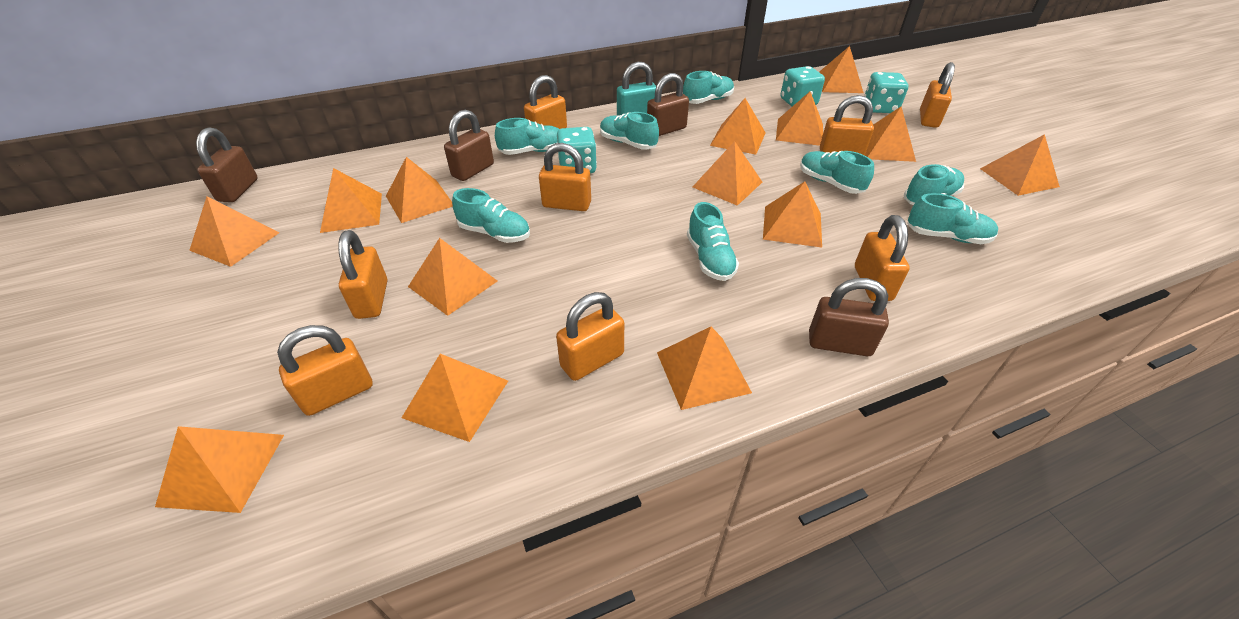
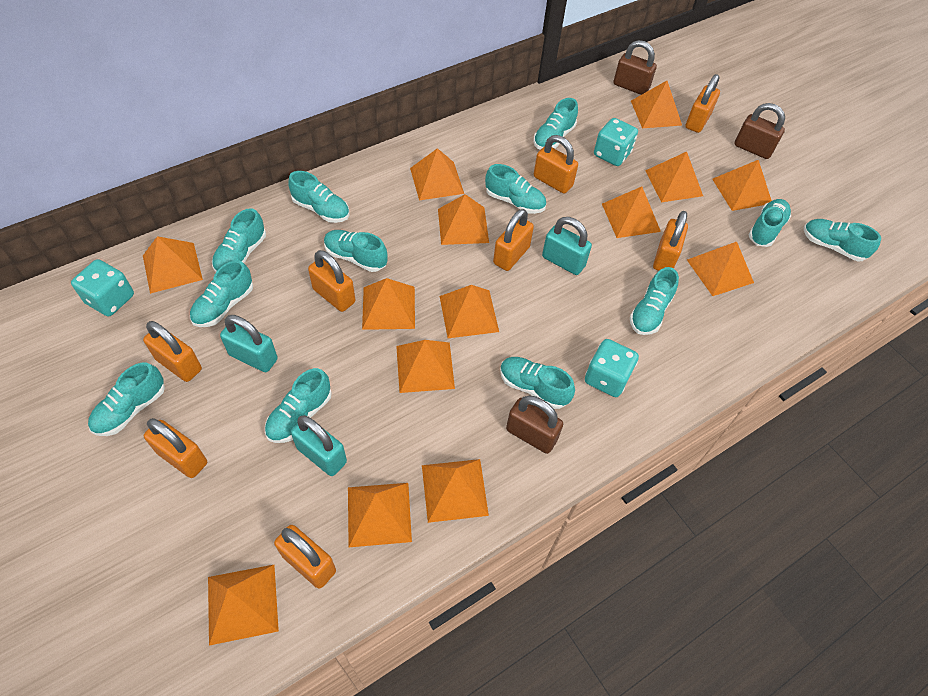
brown padlock: 4 -> 3
turquoise padlock: 1 -> 3
turquoise shoe: 8 -> 12

